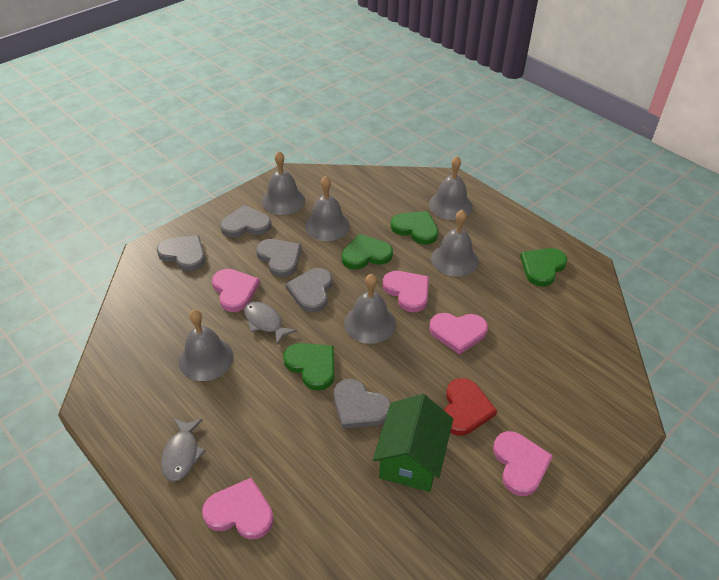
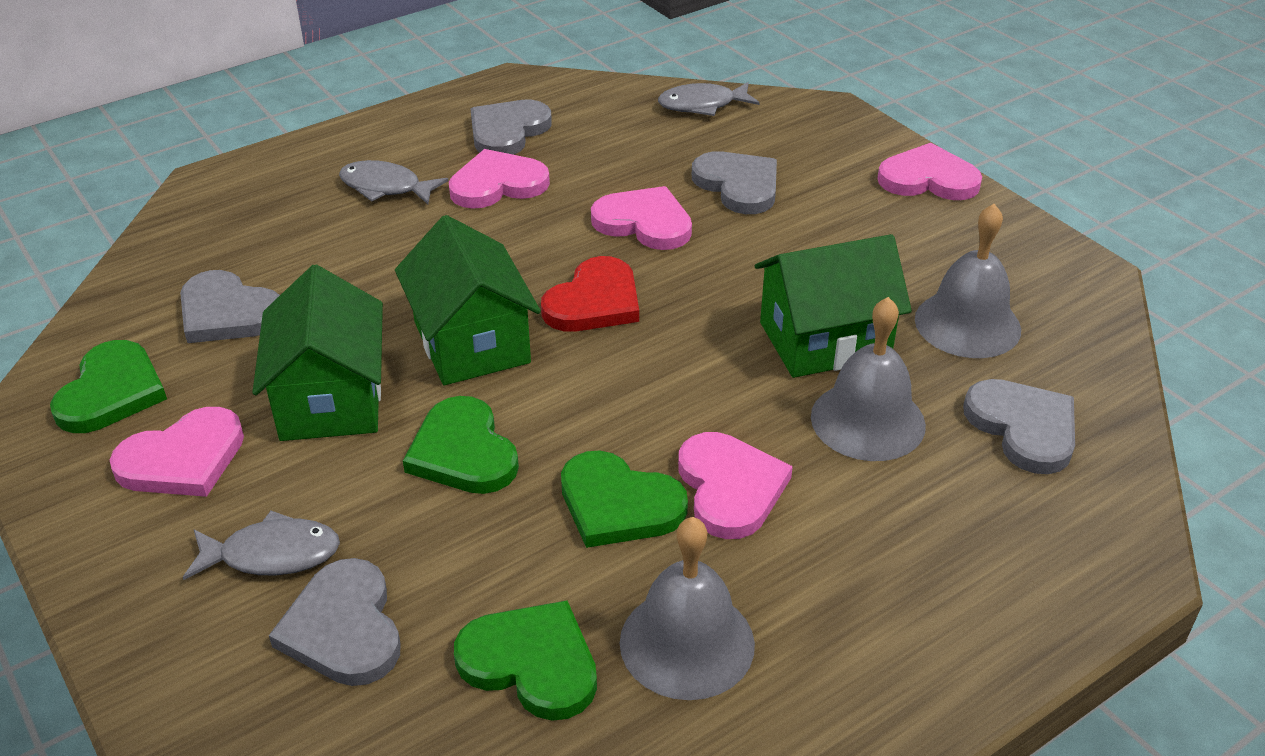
green house: 1 -> 3
grey bell: 6 -> 3
grey fish: 2 -> 3

